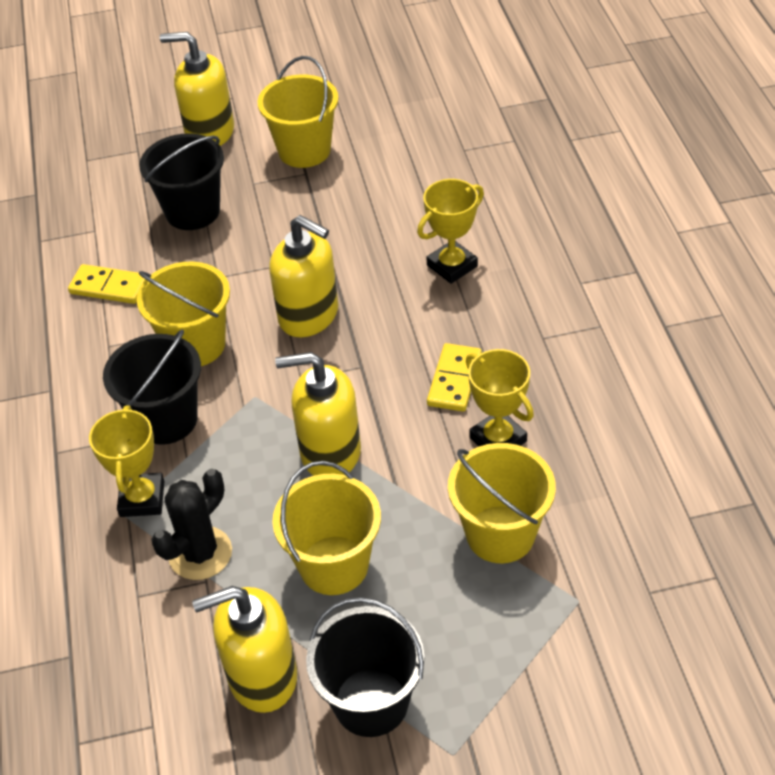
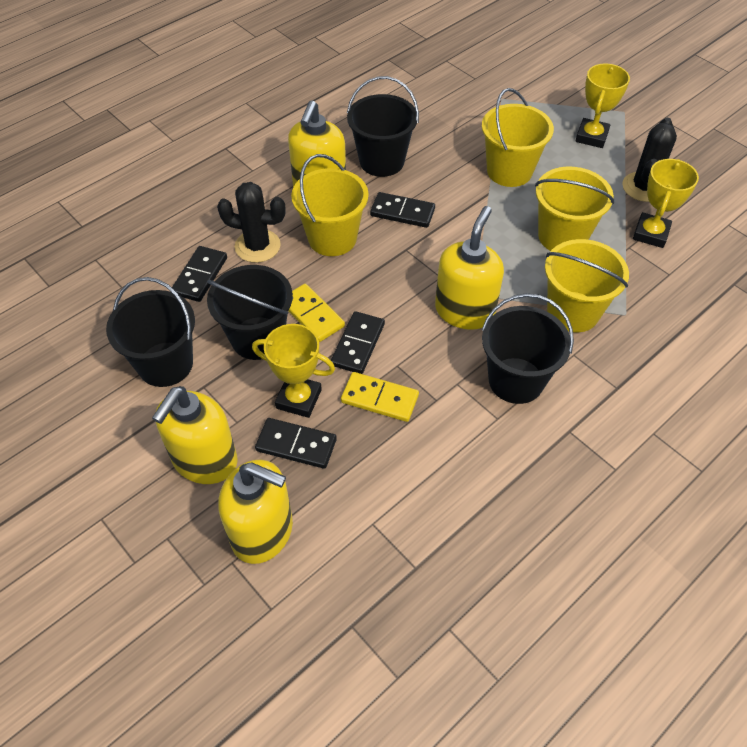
black bucket: 3 -> 4
black cactus: 1 -> 2
black domino: 0 -> 4

